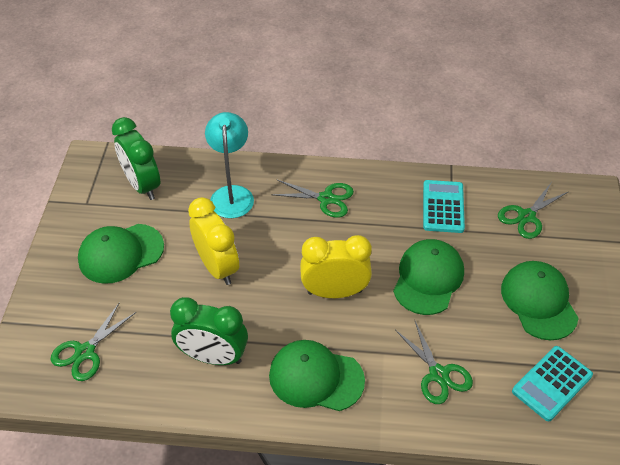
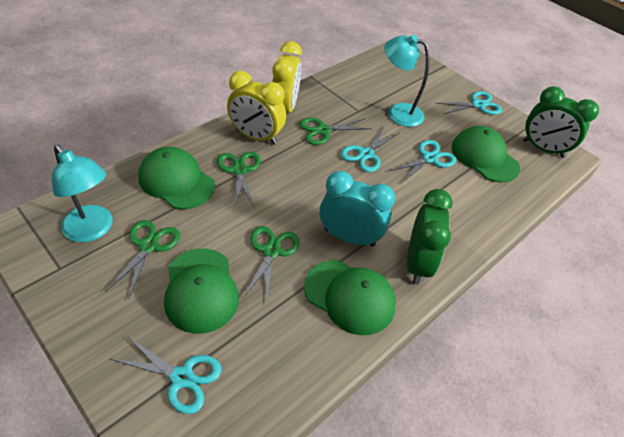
turquoise calculator: 2 -> 0
turquoise clock: 0 -> 1
turquoise lamp: 1 -> 2
turquoise scissors: 0 -> 4

